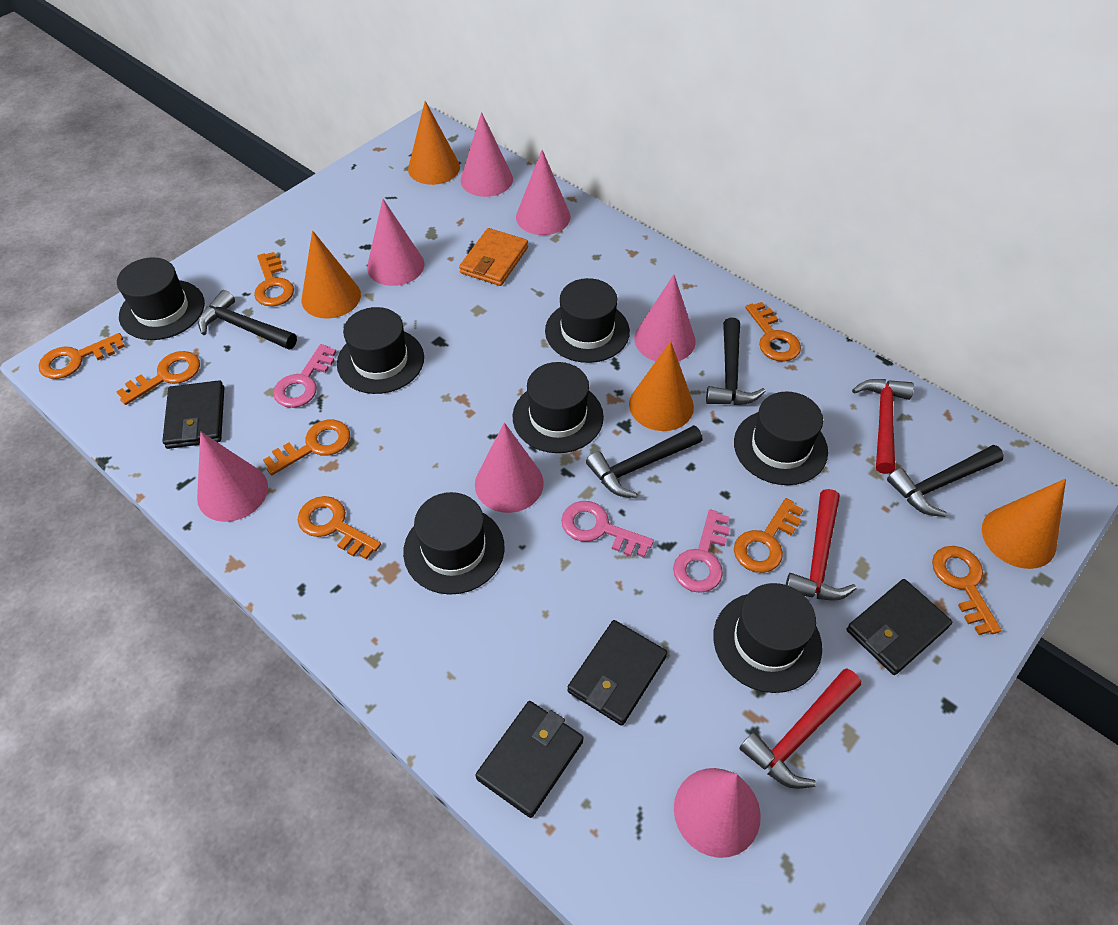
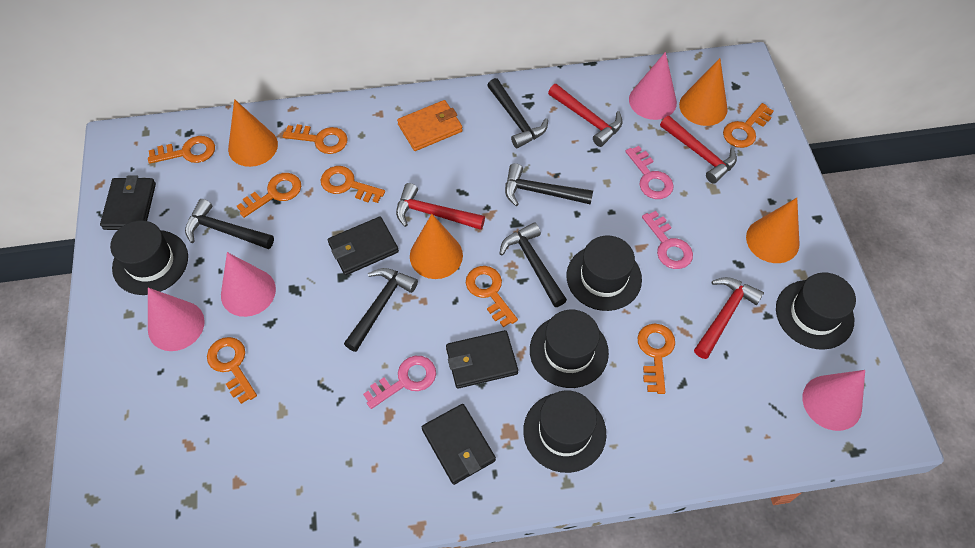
black hammer: 4 -> 5
black hat: 7 -> 5
pink cone: 7 -> 4
red hammer: 3 -> 4

